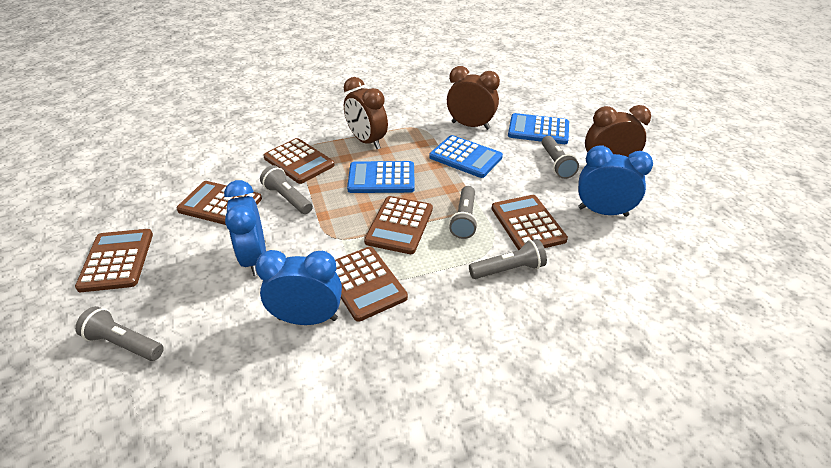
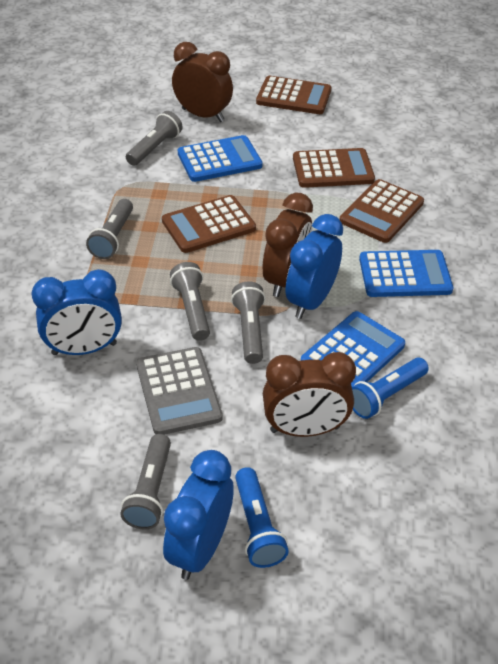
blue flashlight: 0 -> 2
brown calculator: 6 -> 4
grey calculator: 0 -> 1

